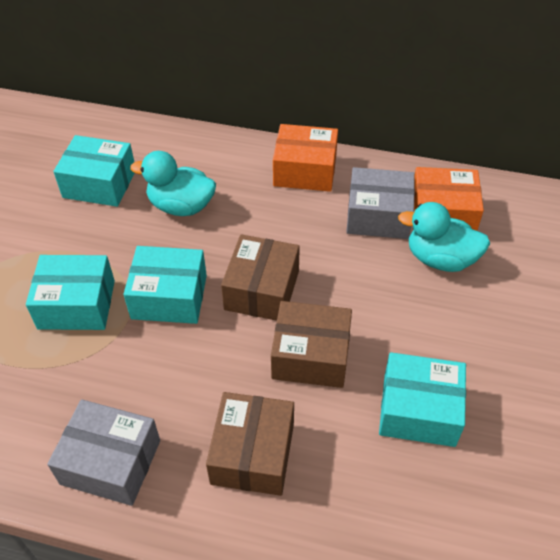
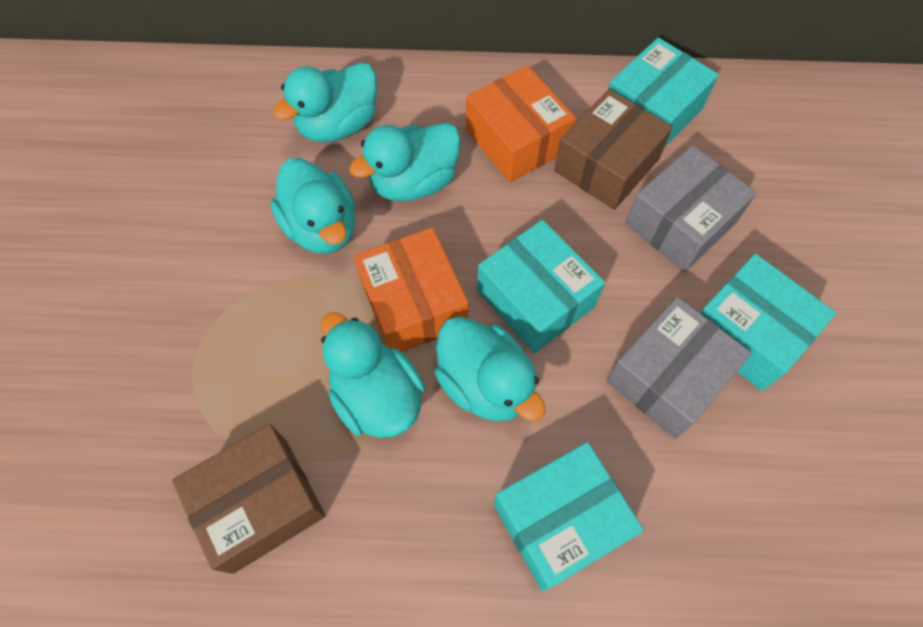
brown box: 3 -> 2
turquoise duck: 2 -> 5

